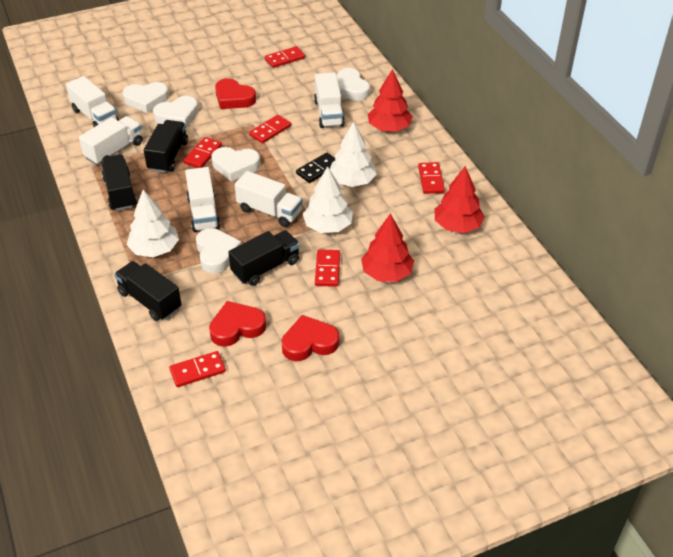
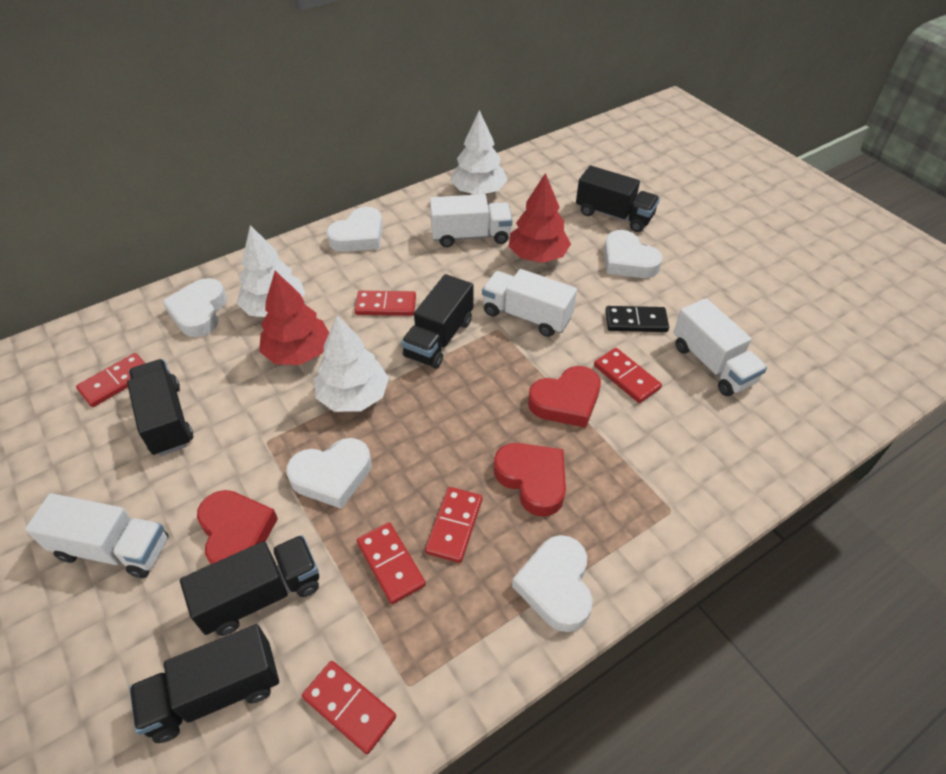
black truck: 4 -> 5
red tree: 3 -> 2
white truck: 5 -> 4

